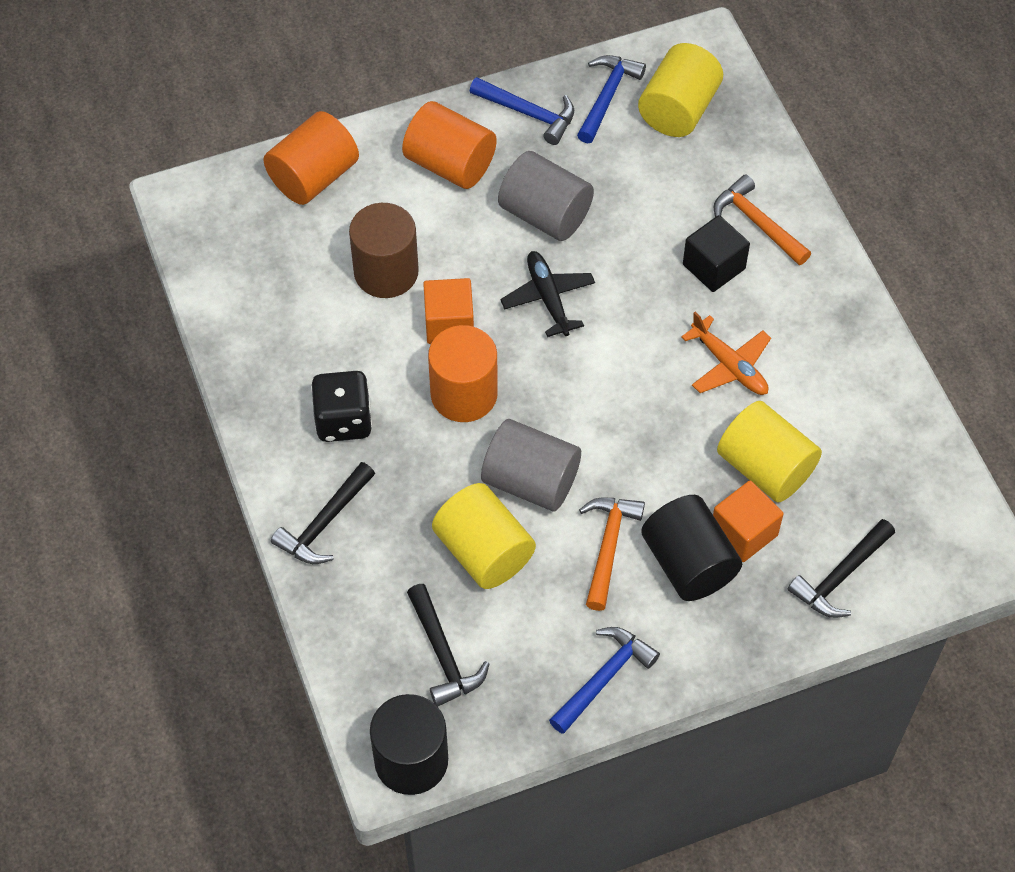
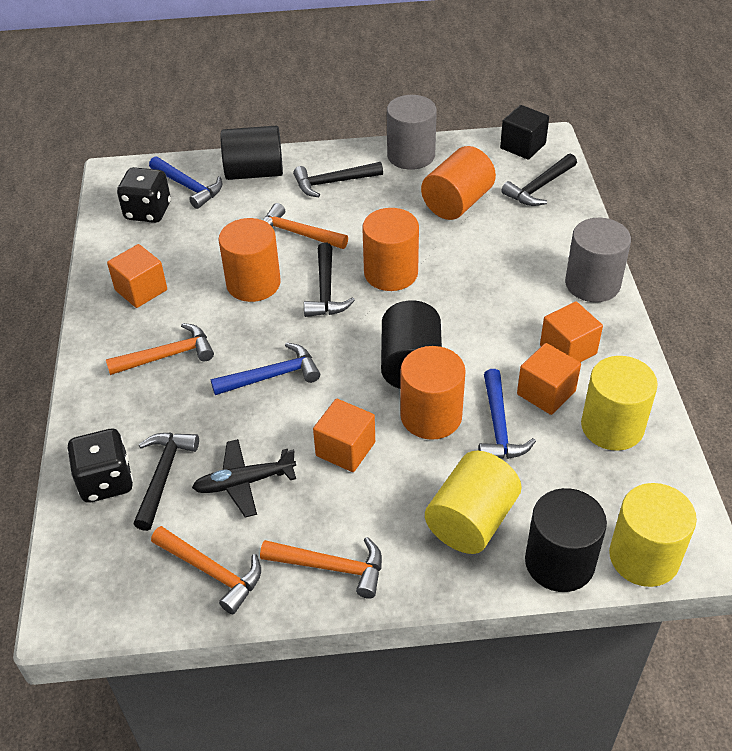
black cylinder: 2 -> 3
black dice: 1 -> 2
black hammer: 3 -> 4
brown cylinder: 1 -> 0
orange cube: 2 -> 4
orange cylinder: 3 -> 4
orange hammer: 2 -> 4
orange plane: 1 -> 0

